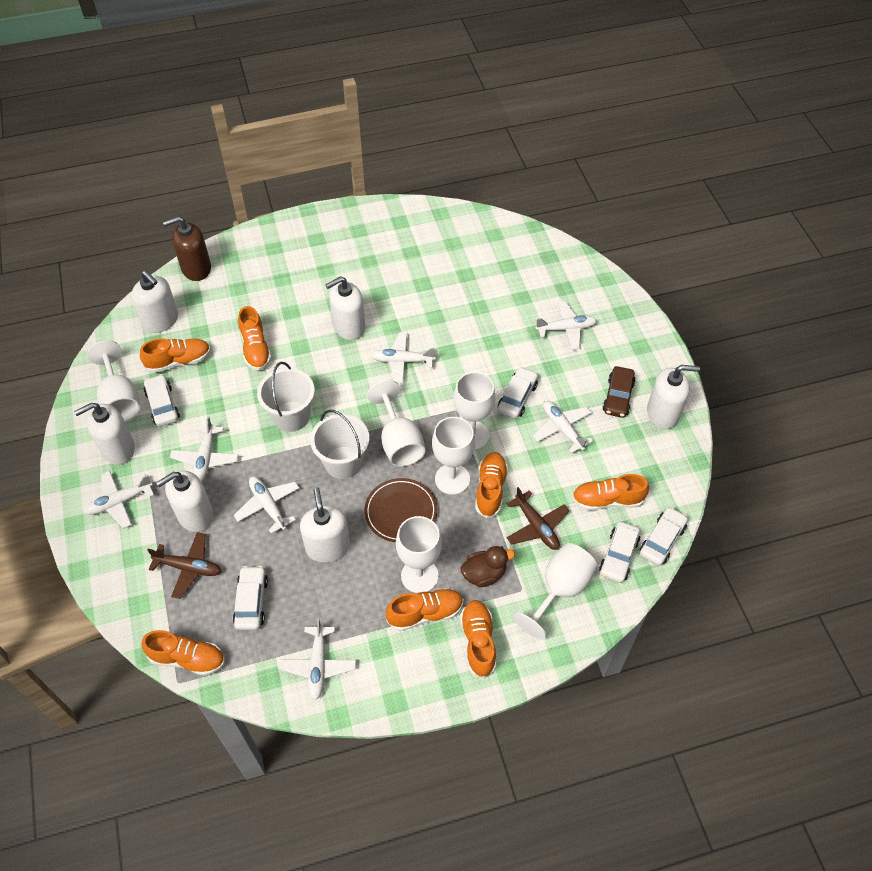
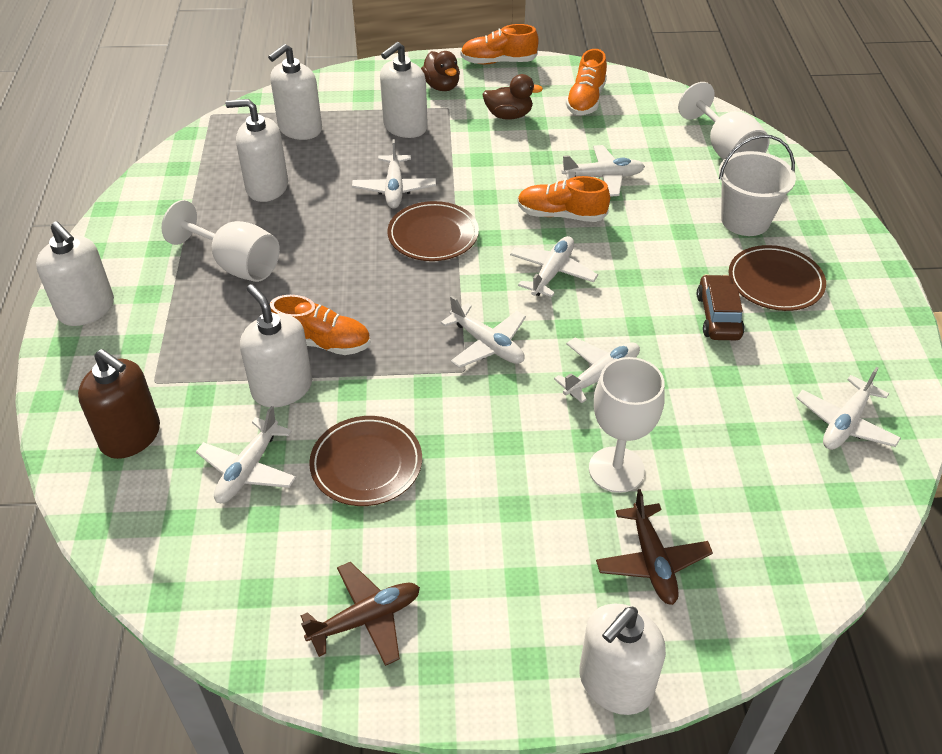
brown duck: 1 -> 2
brown plate: 1 -> 3
orange shoe: 7 -> 4
white bucket: 2 -> 1
white car: 5 -> 0
white goblet: 6 -> 3

